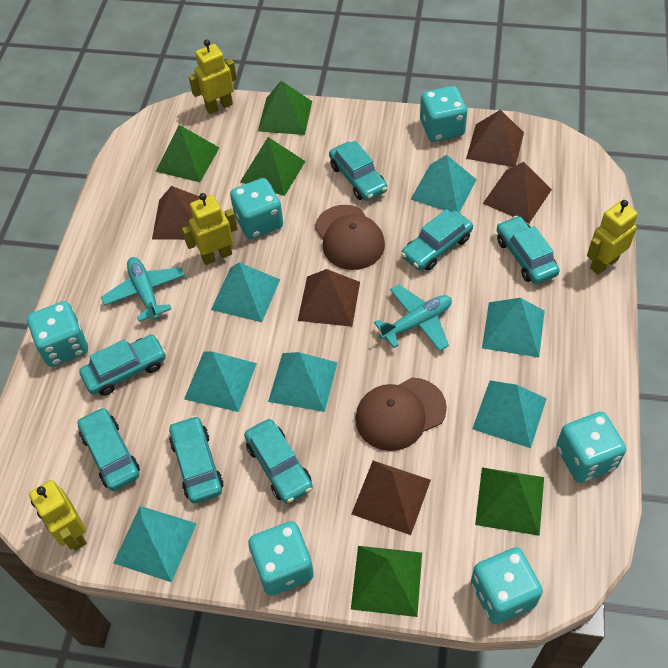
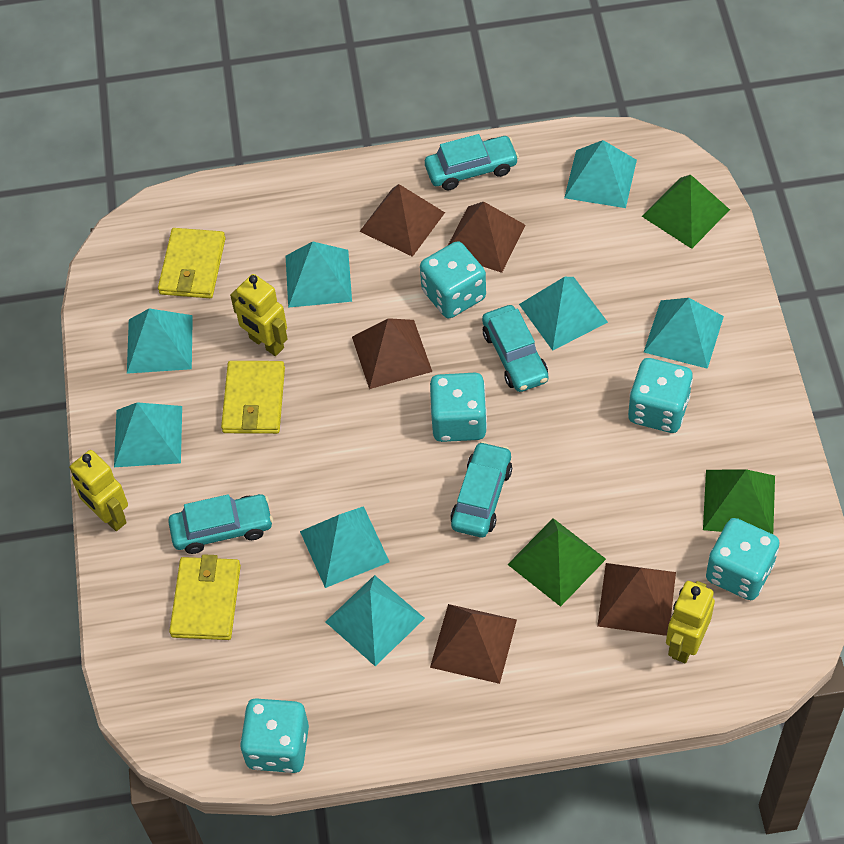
brown cap: 2 -> 0
green pyramid: 5 -> 3
turquoise car: 7 -> 4
turquoise dice: 6 -> 5
turquoise plane: 2 -> 0
turquoise pyramid: 7 -> 8
yellow robot: 4 -> 3
yellow wallet: 0 -> 3

